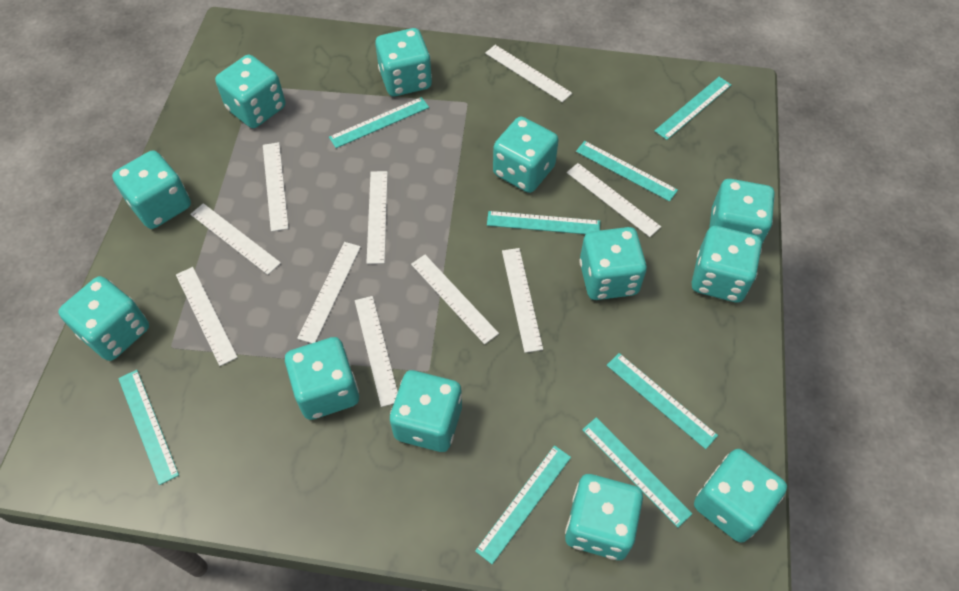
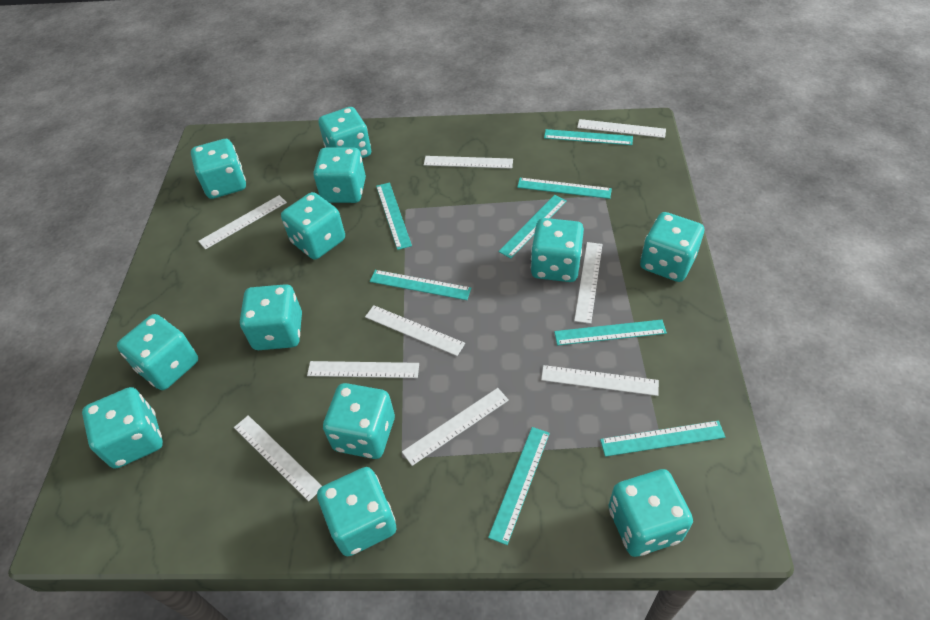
white ruler: 10 -> 9

